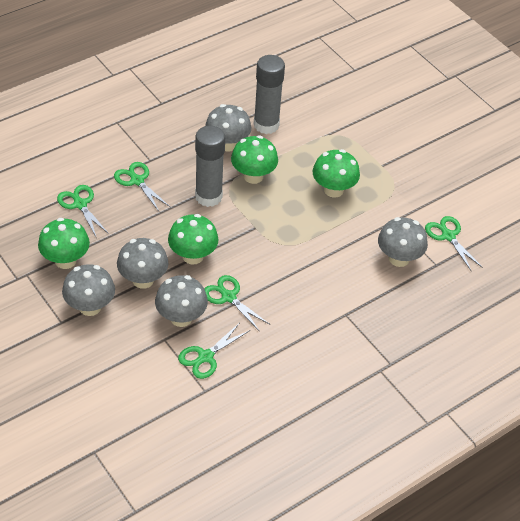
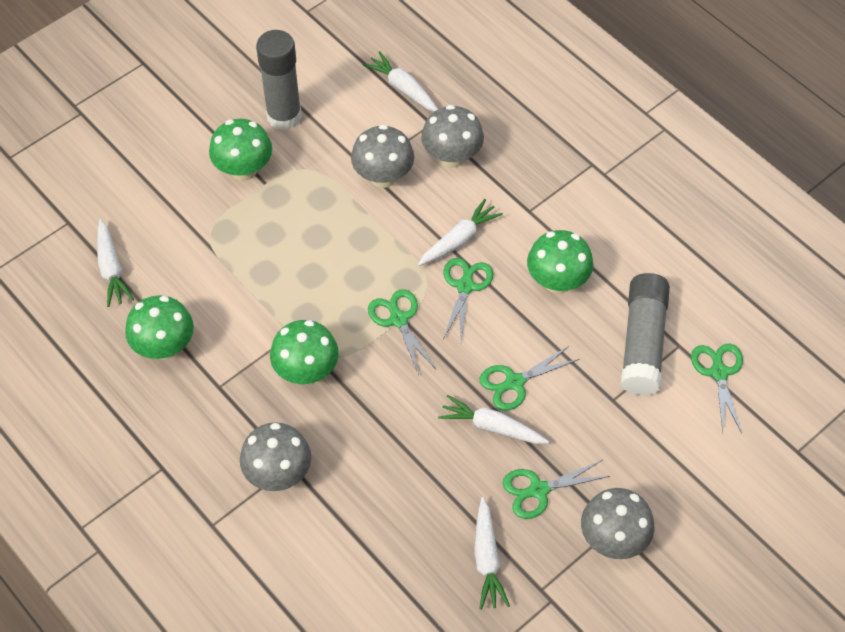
grey mushroom: 5 -> 4
white carrot: 0 -> 5

